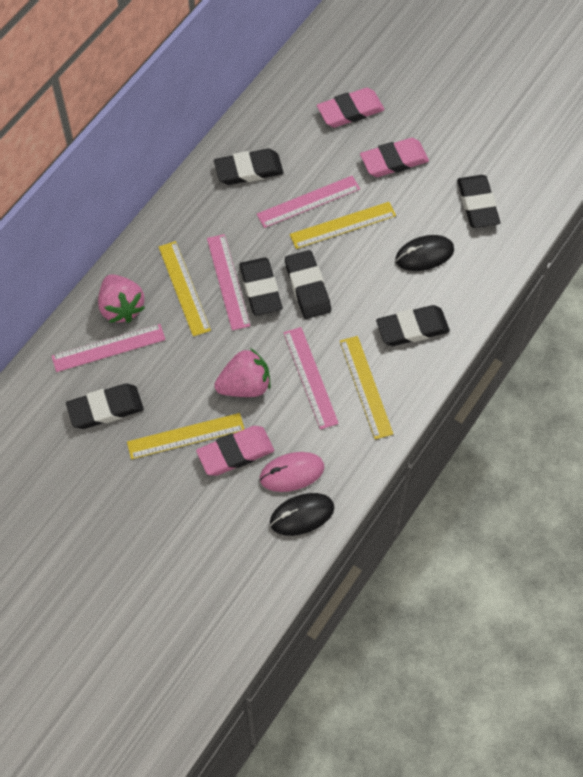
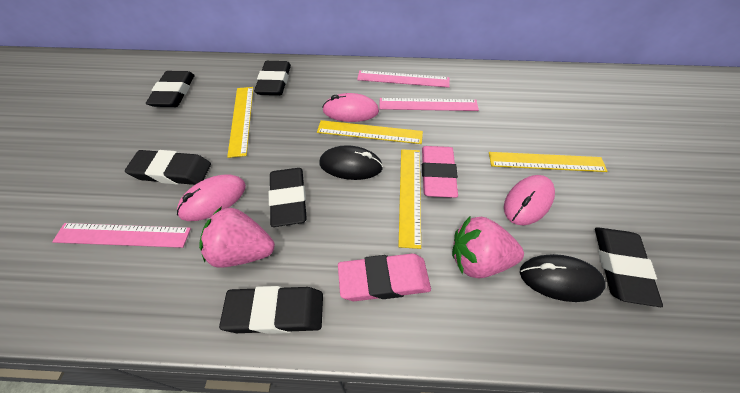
pink eraser: 3 -> 2
pink mouse: 1 -> 3
pink ruler: 4 -> 3

